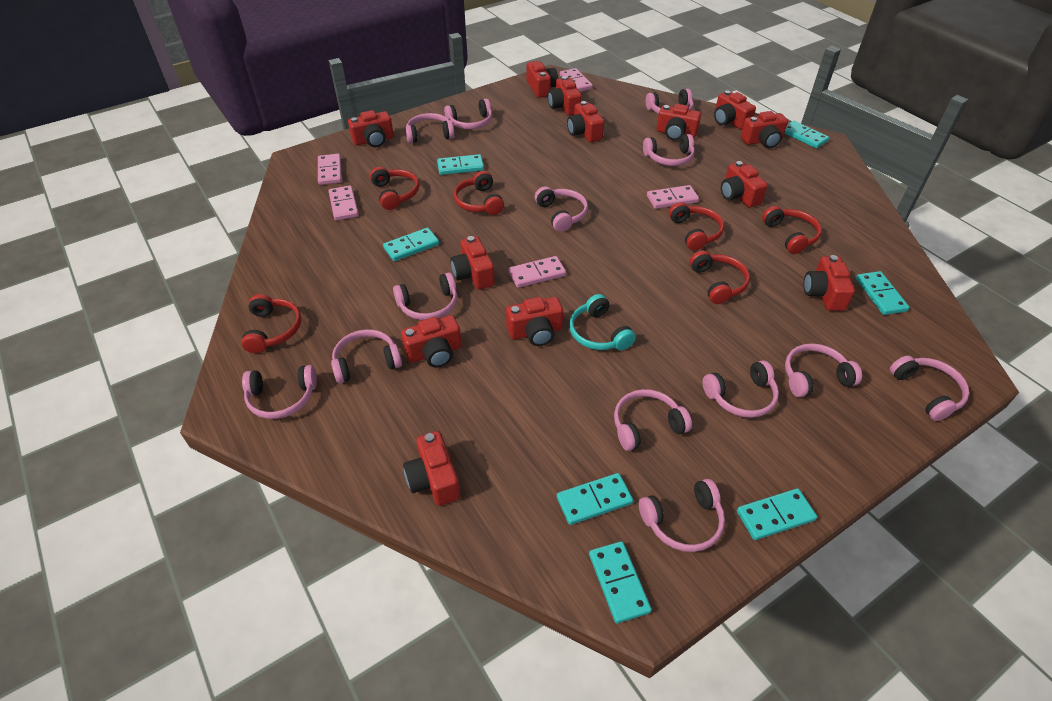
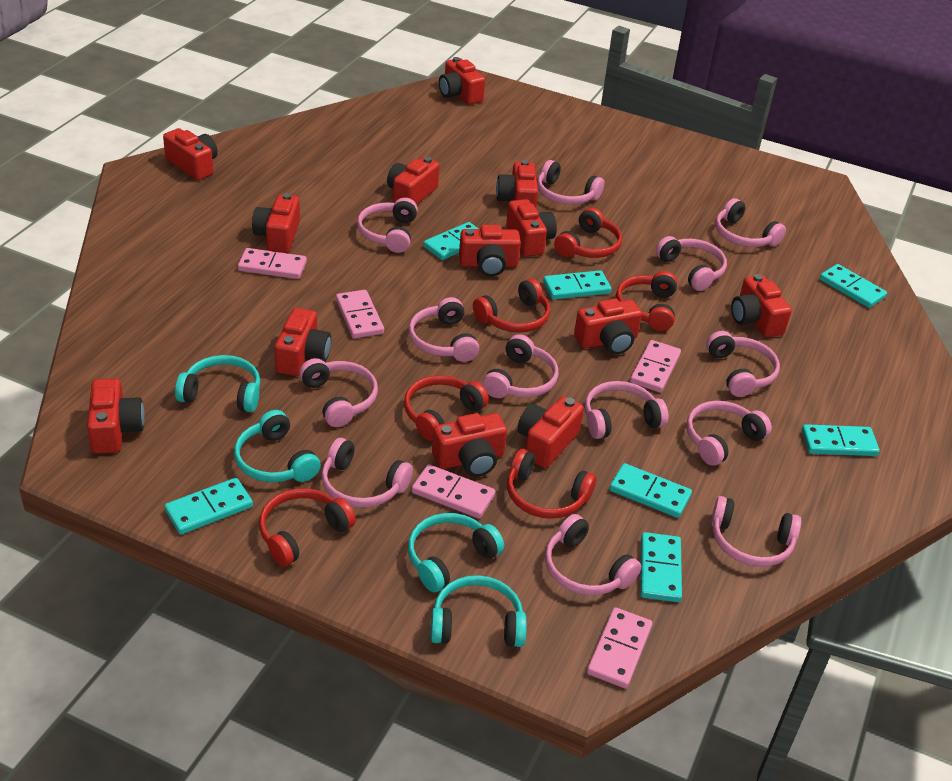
turquoise headphones: 1 -> 4

